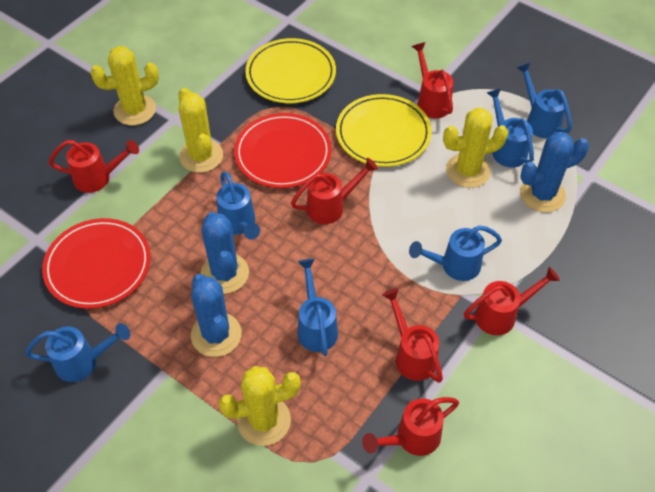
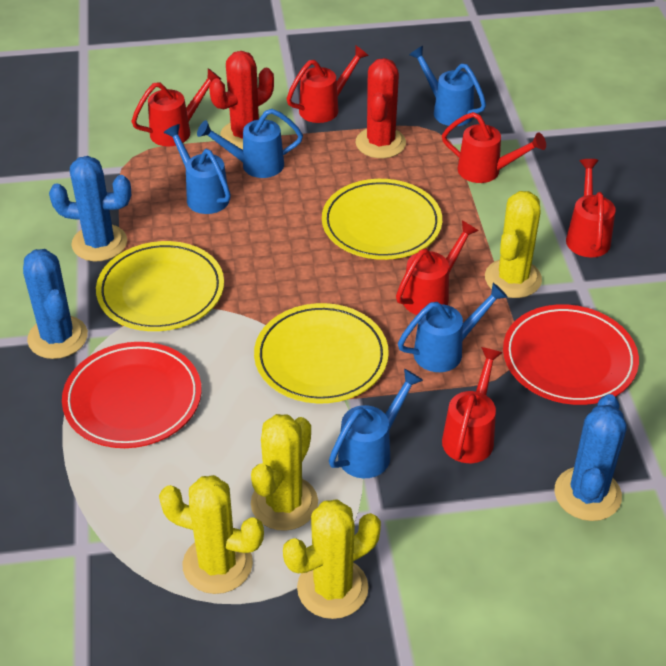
blue watering can: 6 -> 5
red cactus: 0 -> 2
yellow plate: 2 -> 3

